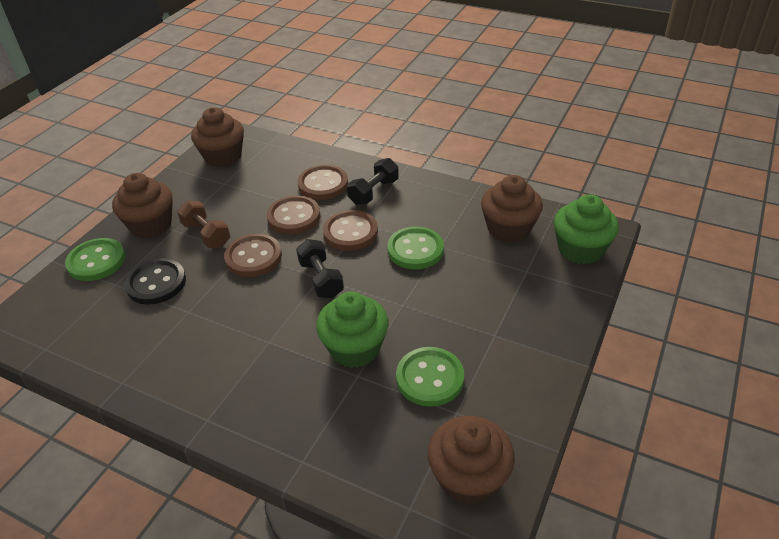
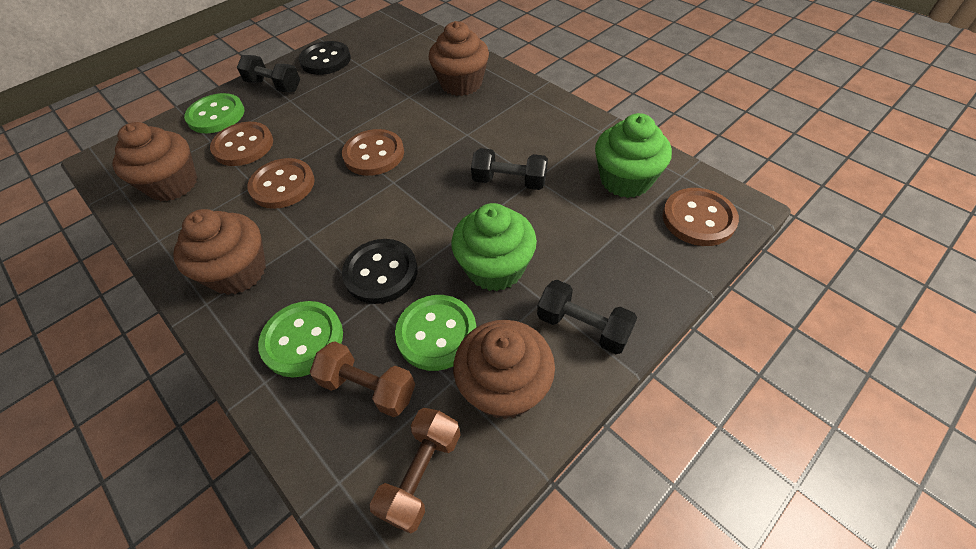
black button: 1 -> 2
black dumbbell: 2 -> 3
brown dumbbell: 1 -> 2

